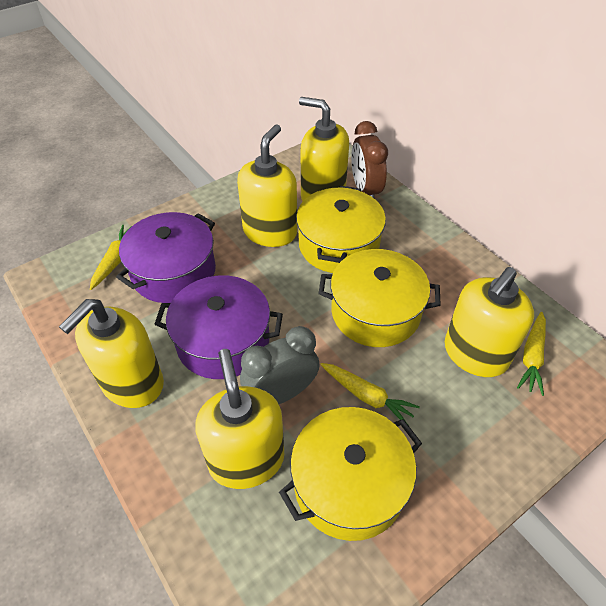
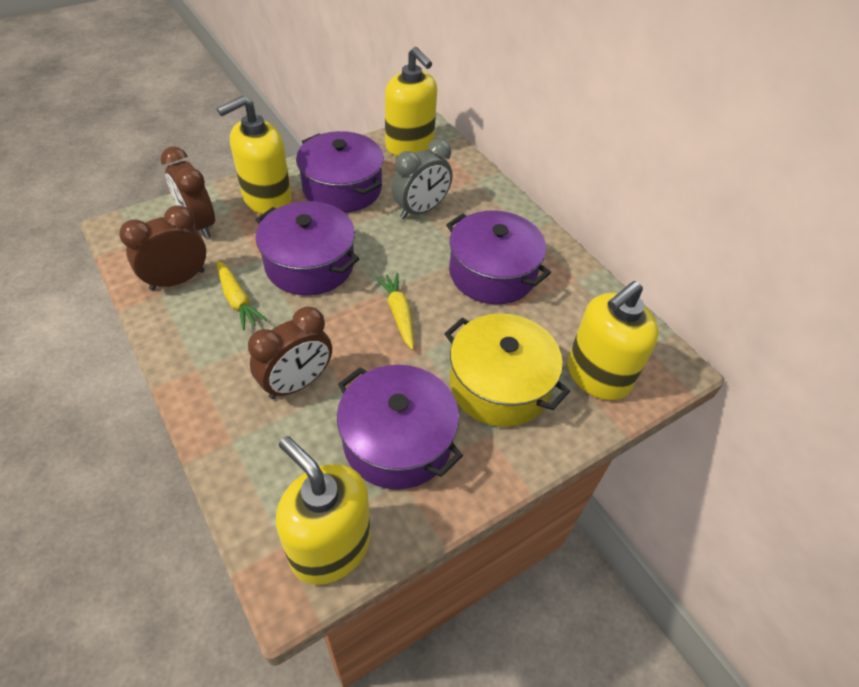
brown clock: 1 -> 3
purple pot: 2 -> 4
yellow carrot: 3 -> 2
yellow pot: 3 -> 1
yellow soap dispenser: 5 -> 4

